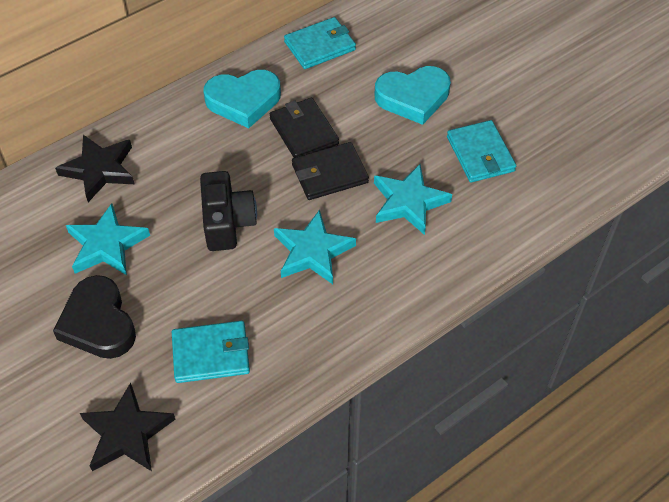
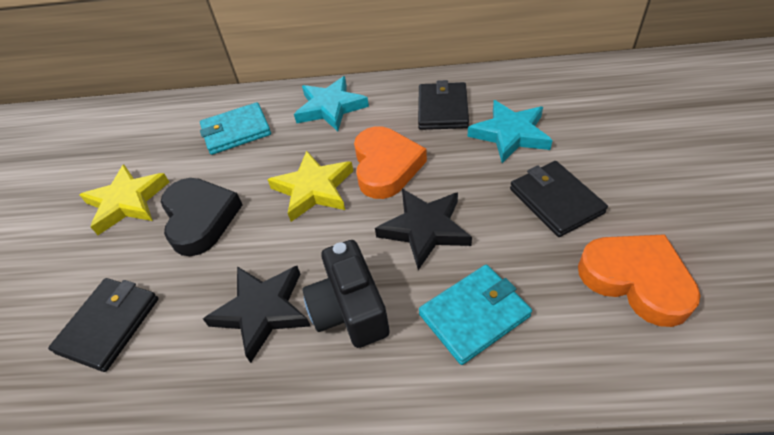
black wallet: 2 -> 3
orange heart: 0 -> 2
turquoise heart: 2 -> 0
turquoise star: 3 -> 2
turquoise wallet: 3 -> 2
yellow star: 0 -> 2

